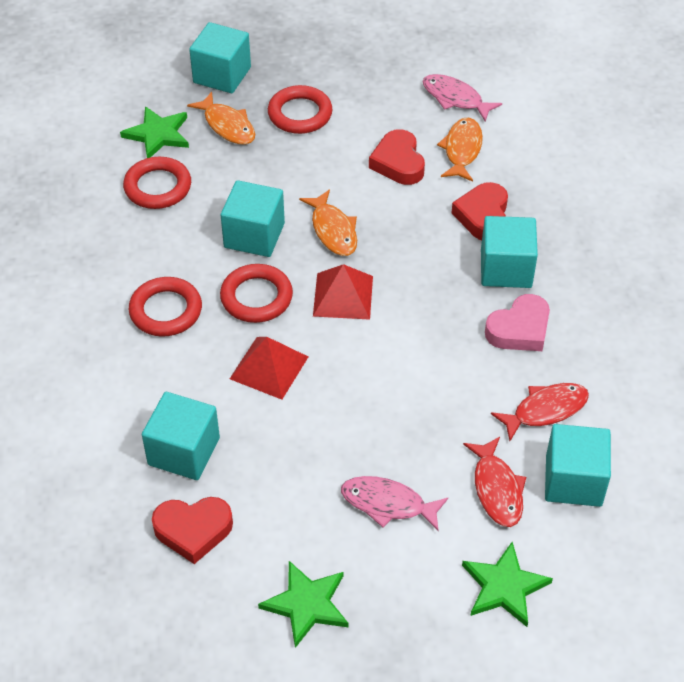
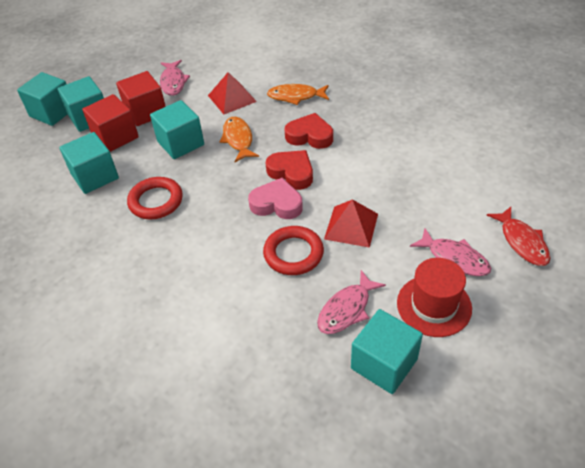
green star: 3 -> 0
orange fish: 3 -> 2
pink fish: 2 -> 3
red cube: 0 -> 2
red fish: 2 -> 1
red hat: 0 -> 1
red heart: 3 -> 2
red ring: 4 -> 2

